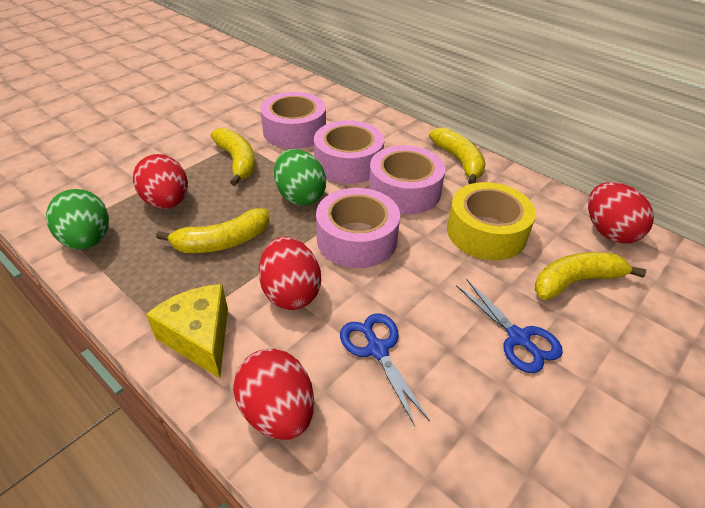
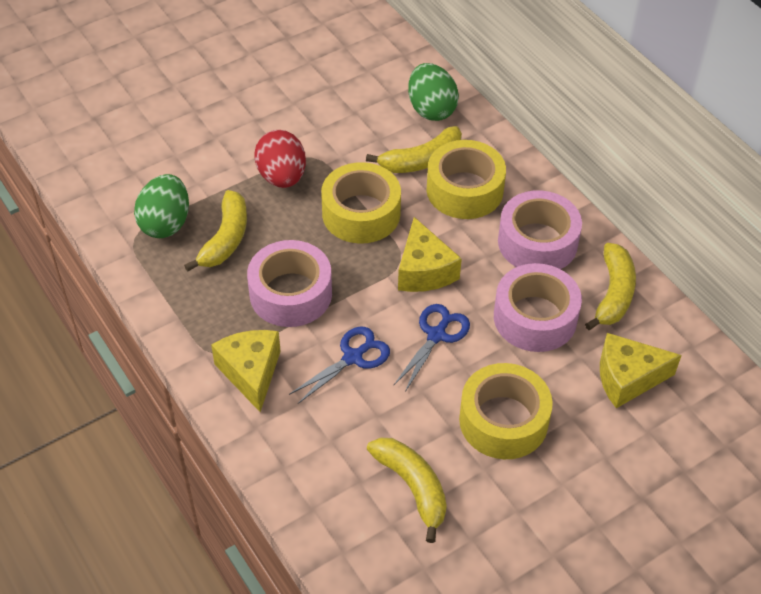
pink tape: 4 -> 3
red egg: 4 -> 1
yellow cheese: 1 -> 3
yellow tape: 1 -> 3

